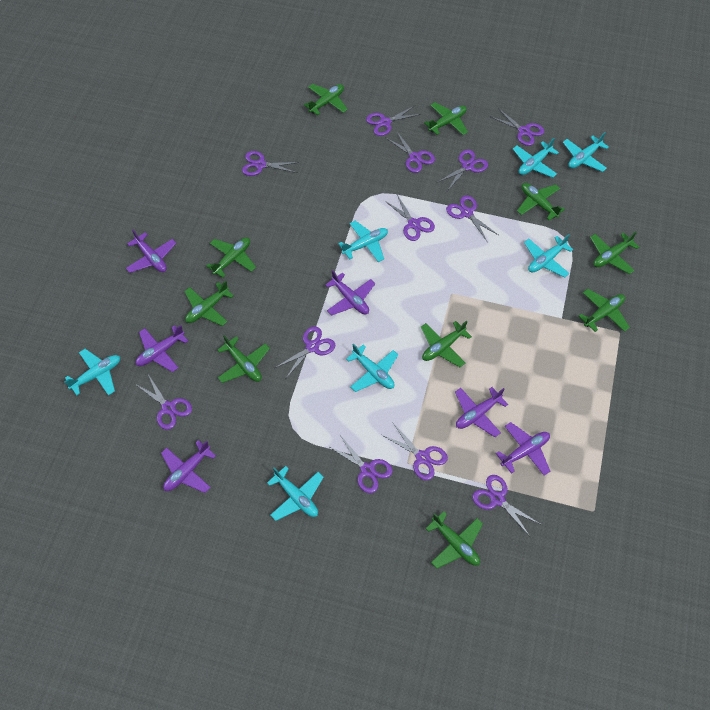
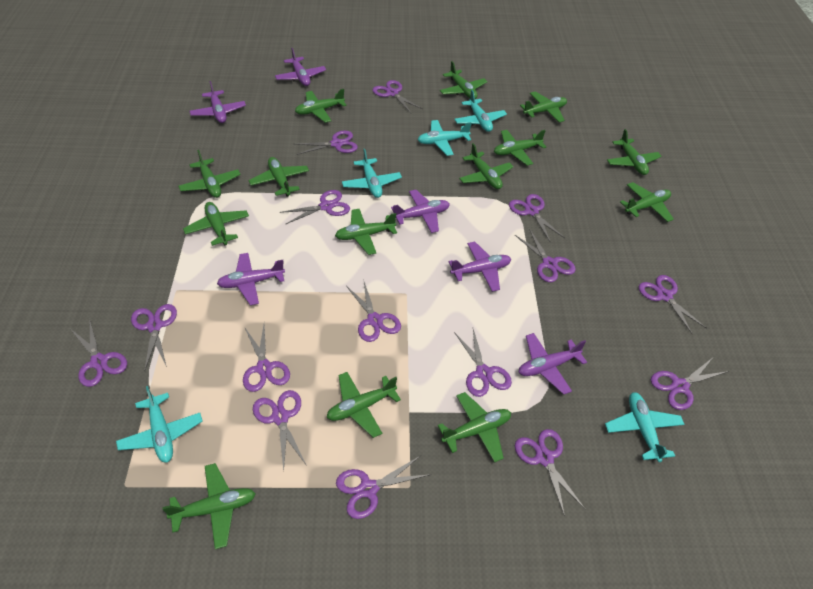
green plane: 10 -> 14
purple scissors: 12 -> 15
turquoise plane: 7 -> 5

